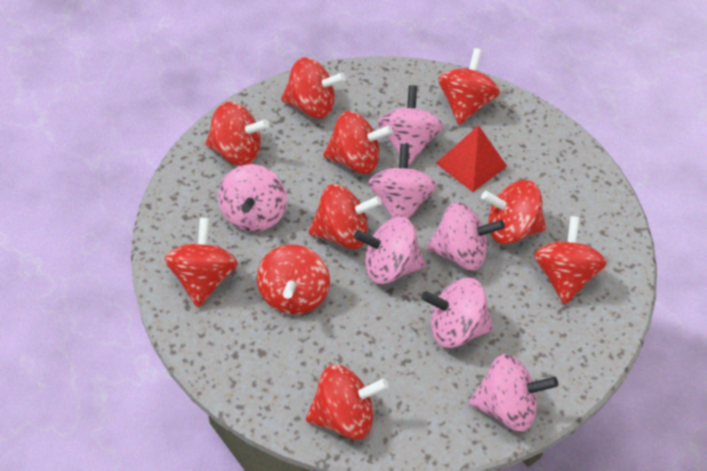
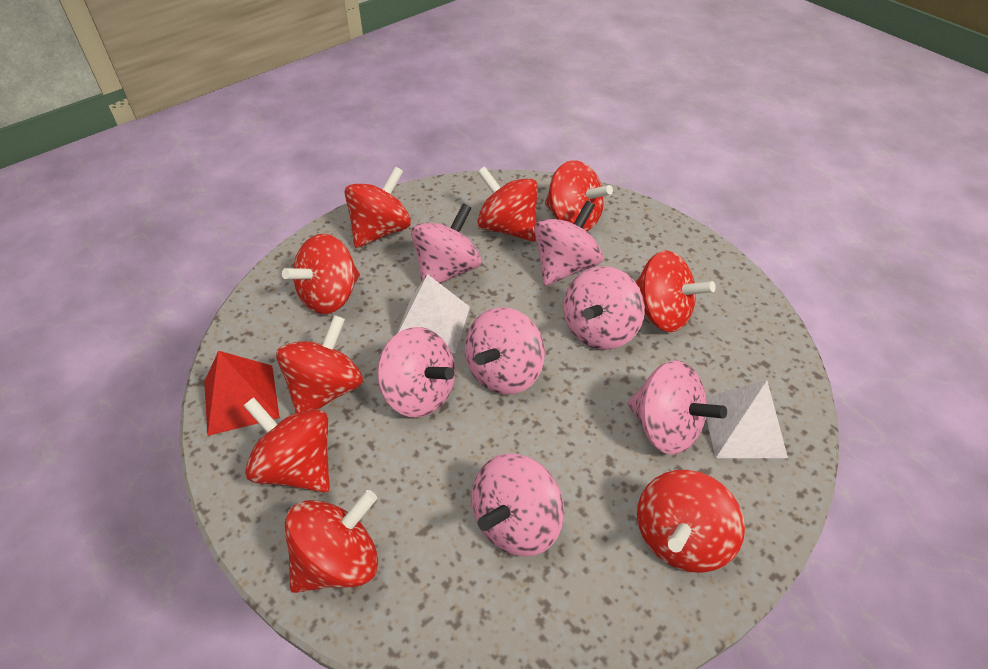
red spinning top: 10 -> 9
white pyramid: 0 -> 2

